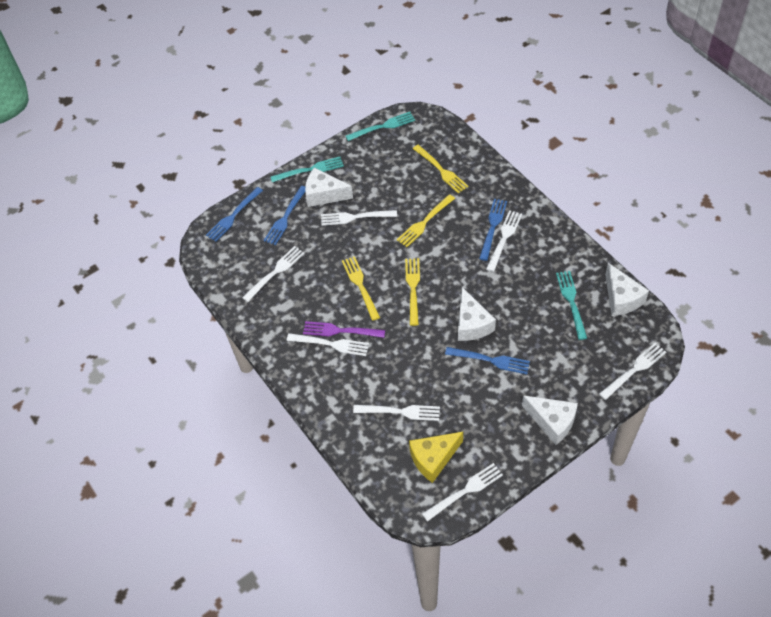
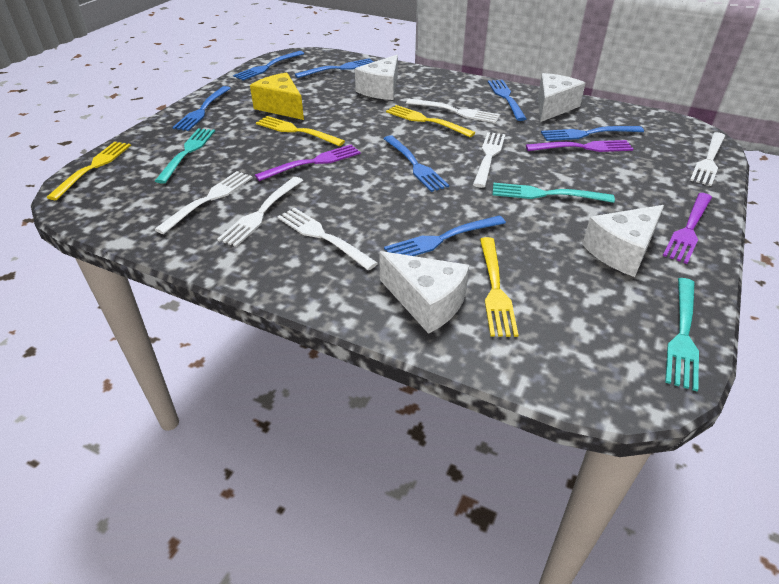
blue fork: 4 -> 7
purple fork: 1 -> 3
white fork: 7 -> 6

